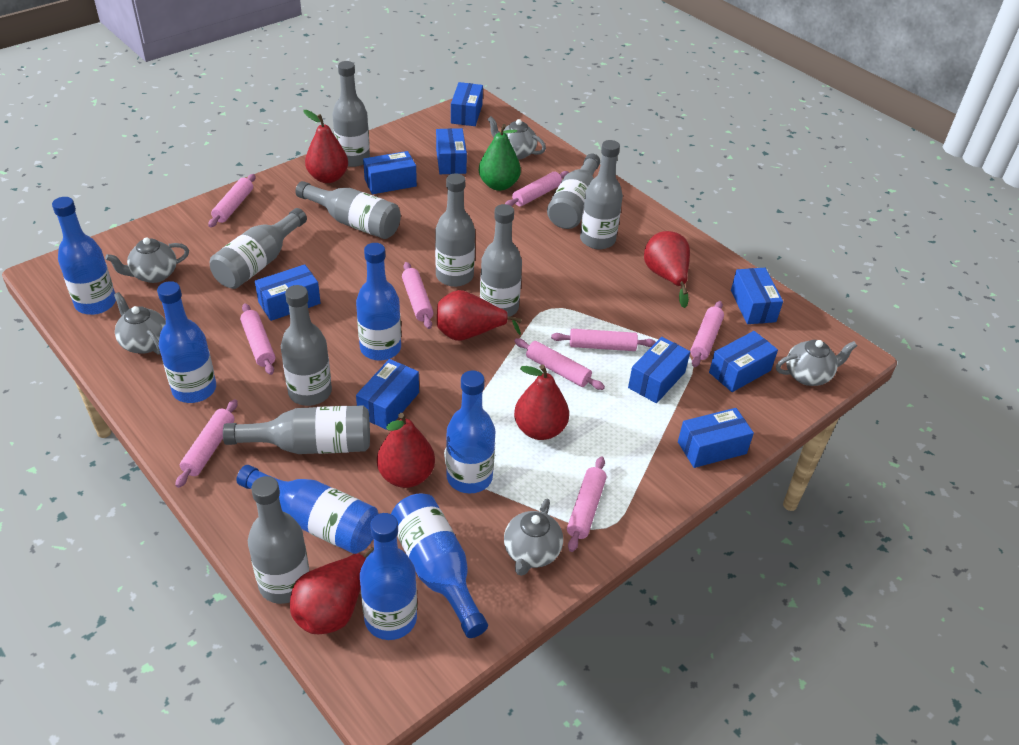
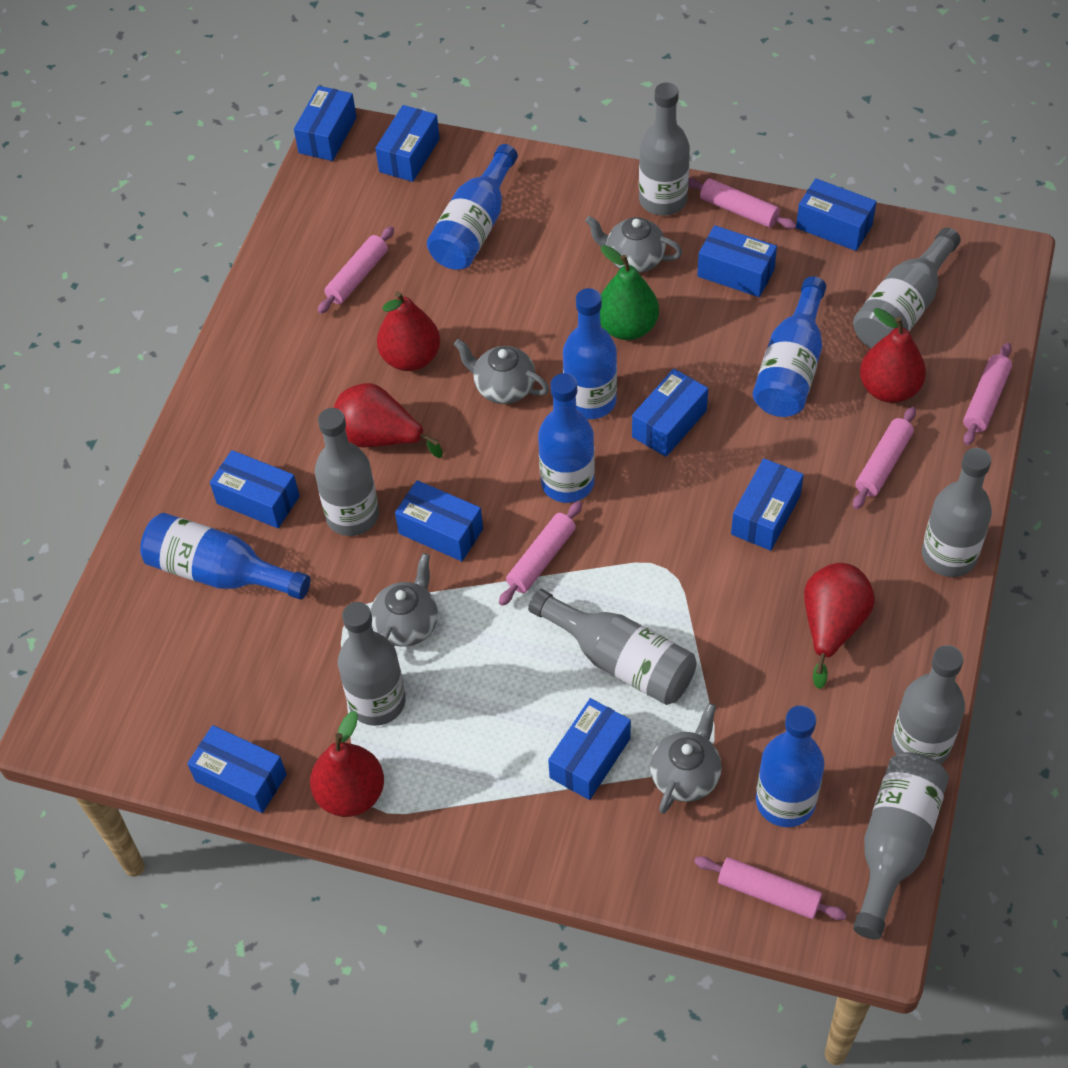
blue bottle: 7 -> 6
blue box: 9 -> 10
grey bottle: 10 -> 8
grey teapot: 5 -> 4
pink rolling pin: 9 -> 6
red pear: 6 -> 5

